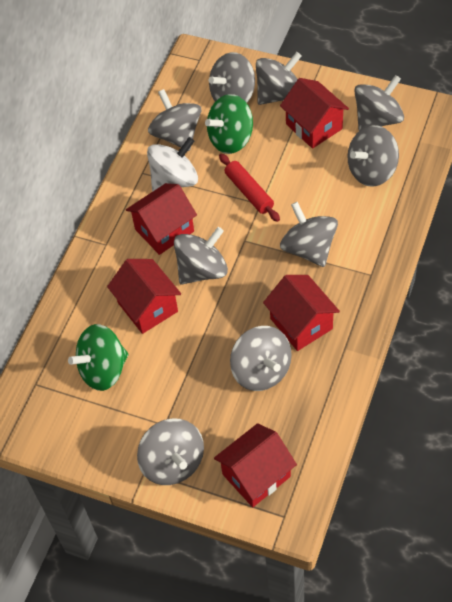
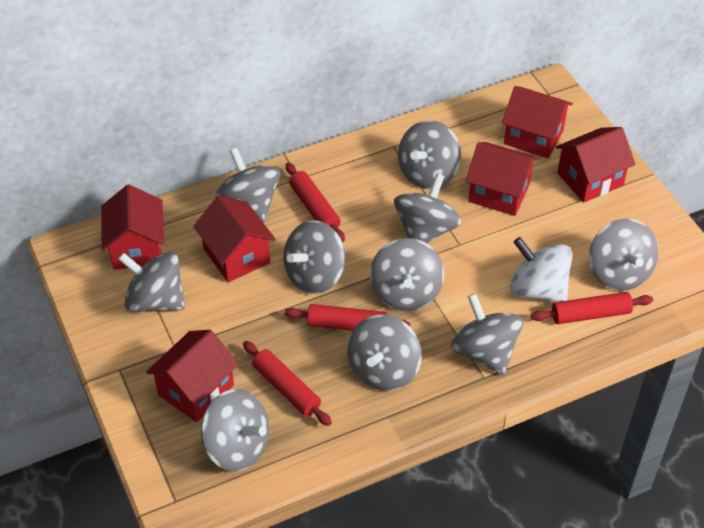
green spinning top: 2 -> 0
grey spinning top: 9 -> 10
red house: 5 -> 6
red rolling pin: 1 -> 4

